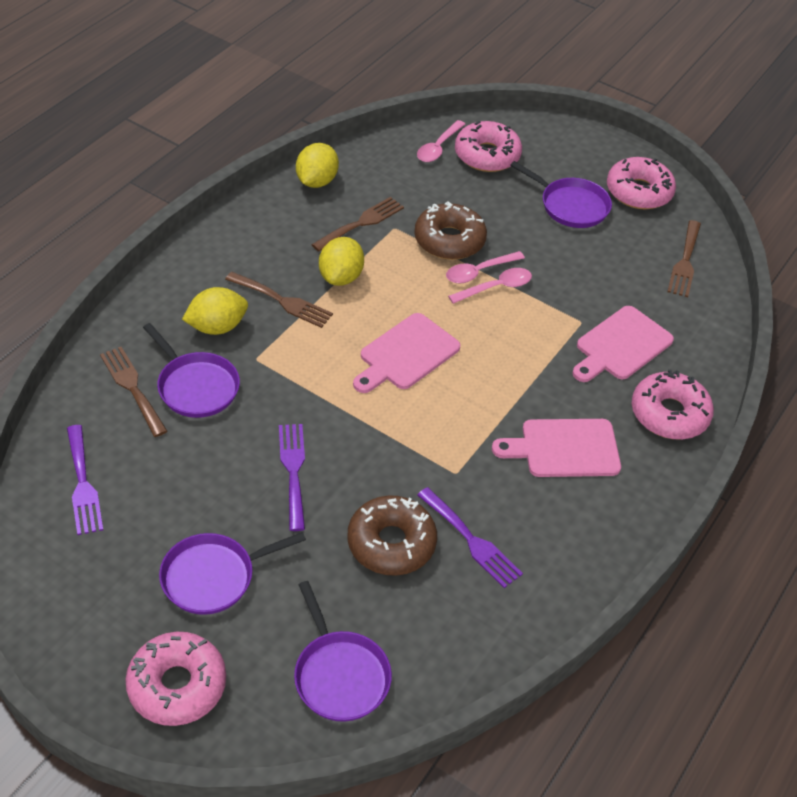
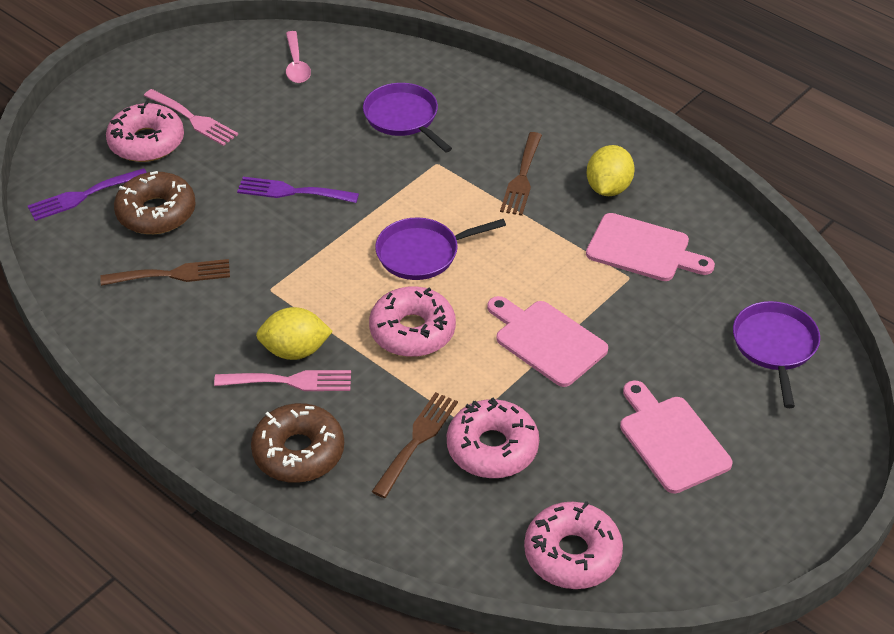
brown fork: 4 -> 3
pink fork: 0 -> 2
pink spoon: 3 -> 1
purple fork: 3 -> 2
purple pan: 4 -> 3
yellow lemon: 3 -> 2

